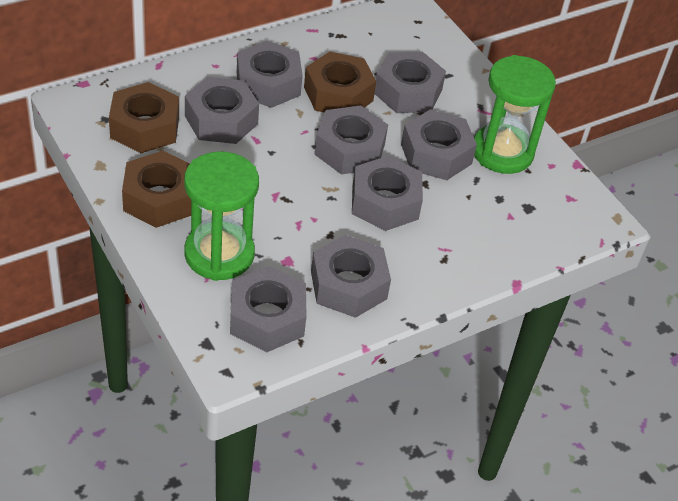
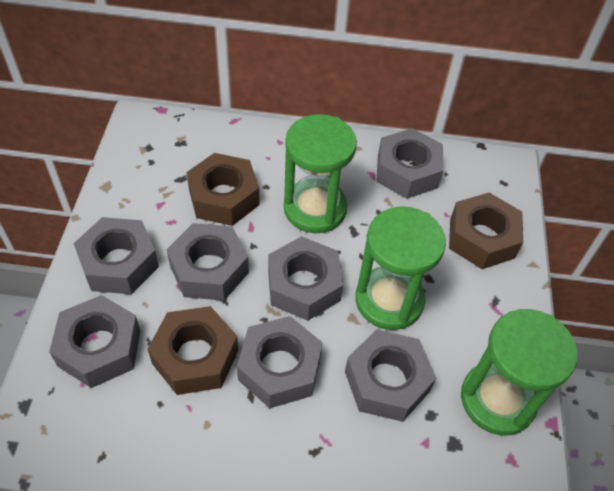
green hourglass: 2 -> 3
grey nut: 8 -> 7

